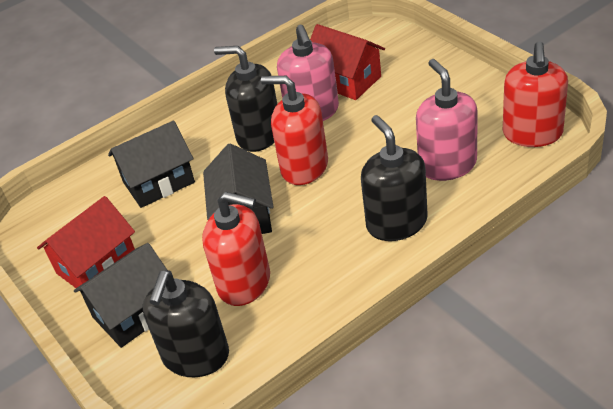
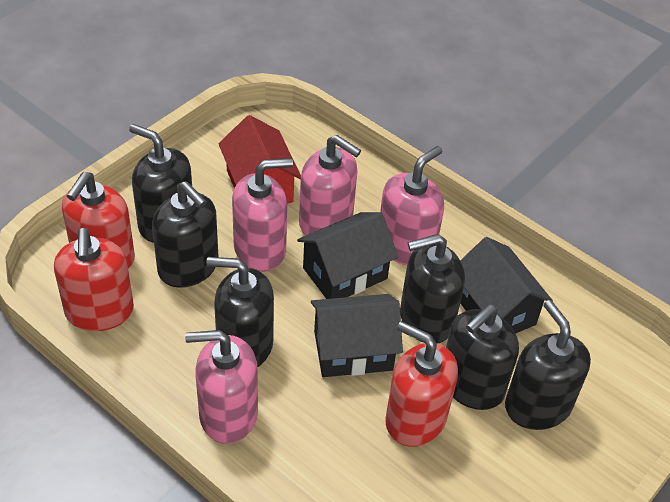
black soap dispenser: 3 -> 6
pink soap dispenser: 2 -> 4
red house: 2 -> 1

